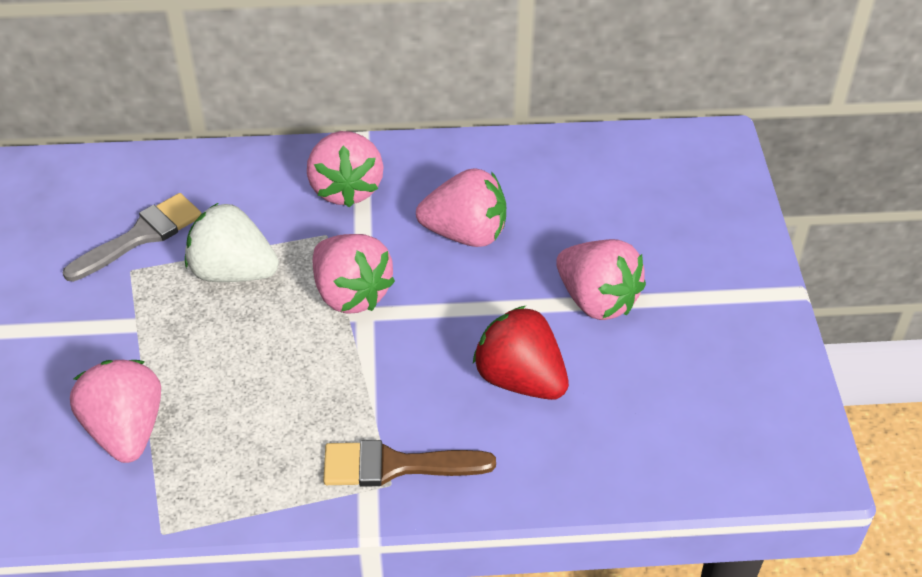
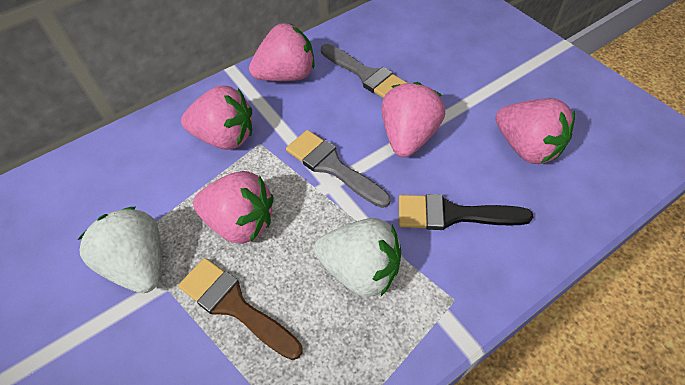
black brush: 0 -> 1
grey brush: 1 -> 2
red strawberry: 1 -> 0
white strawberry: 1 -> 2

